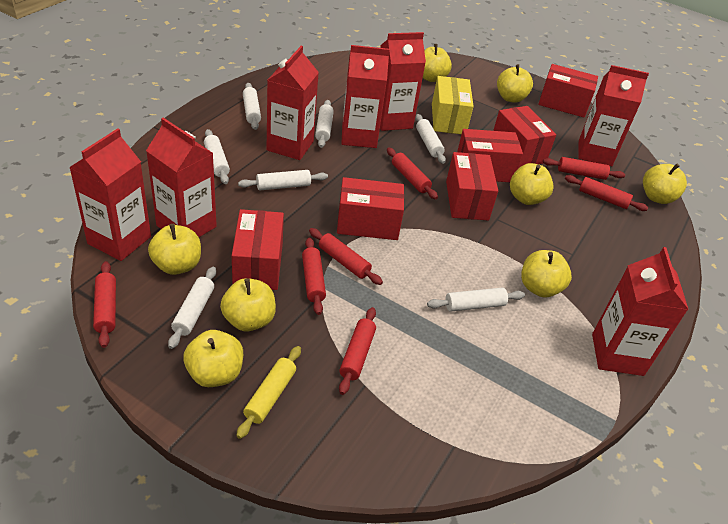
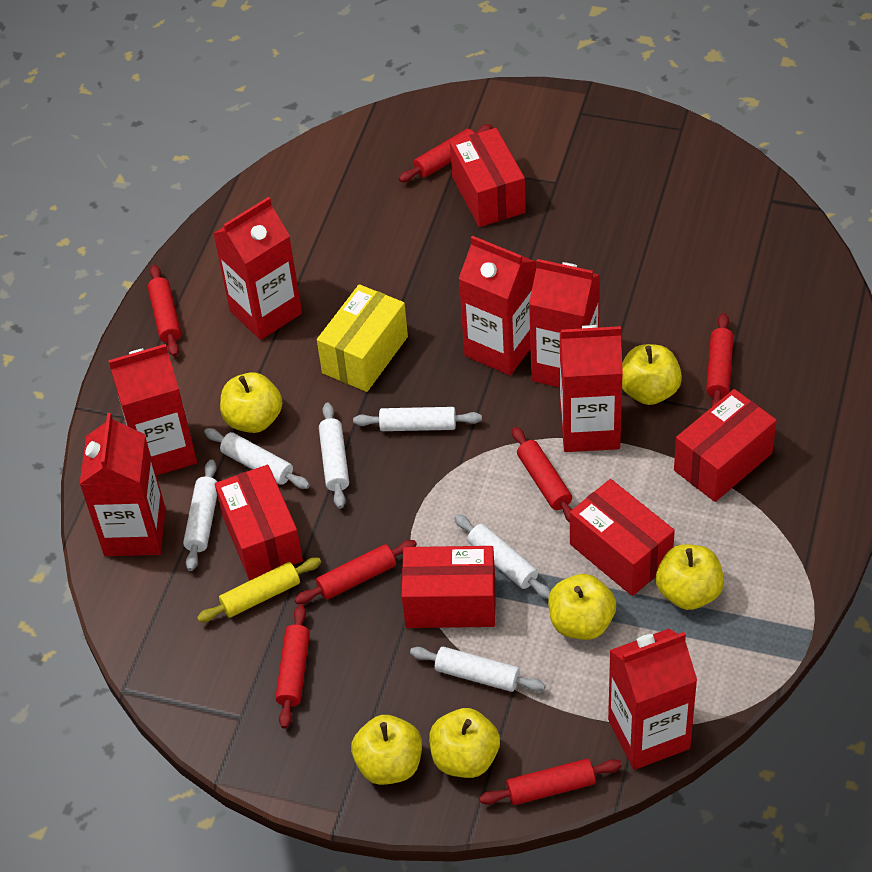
red box: 6 -> 5
white rolling pin: 7 -> 6
yellow apple: 8 -> 6

